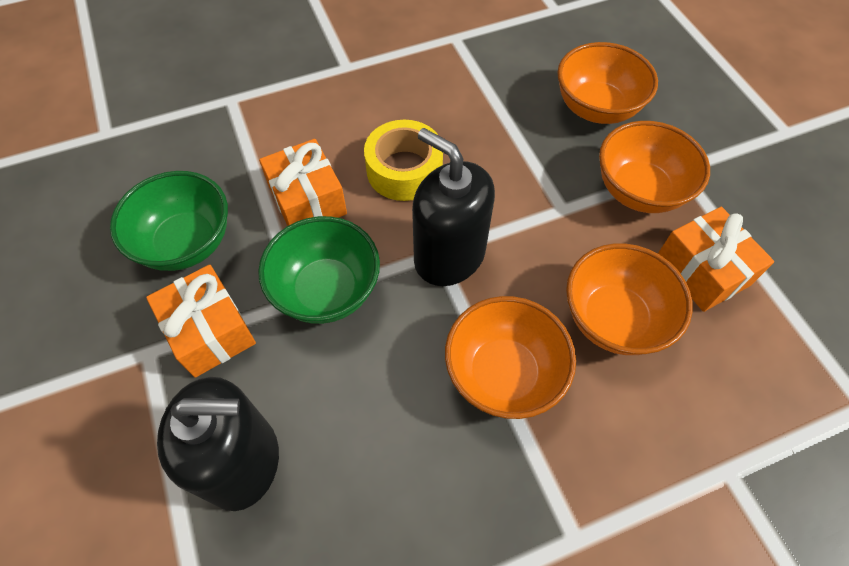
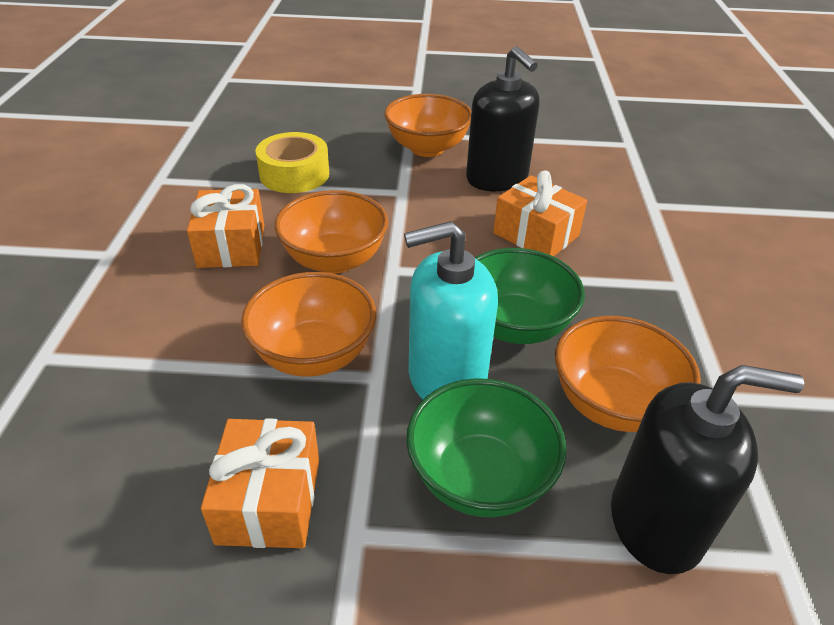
turquoise soap dispenser: 0 -> 1

